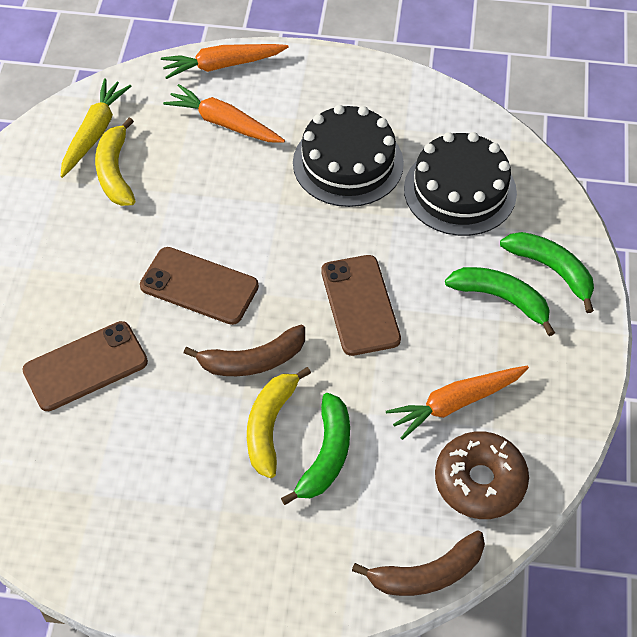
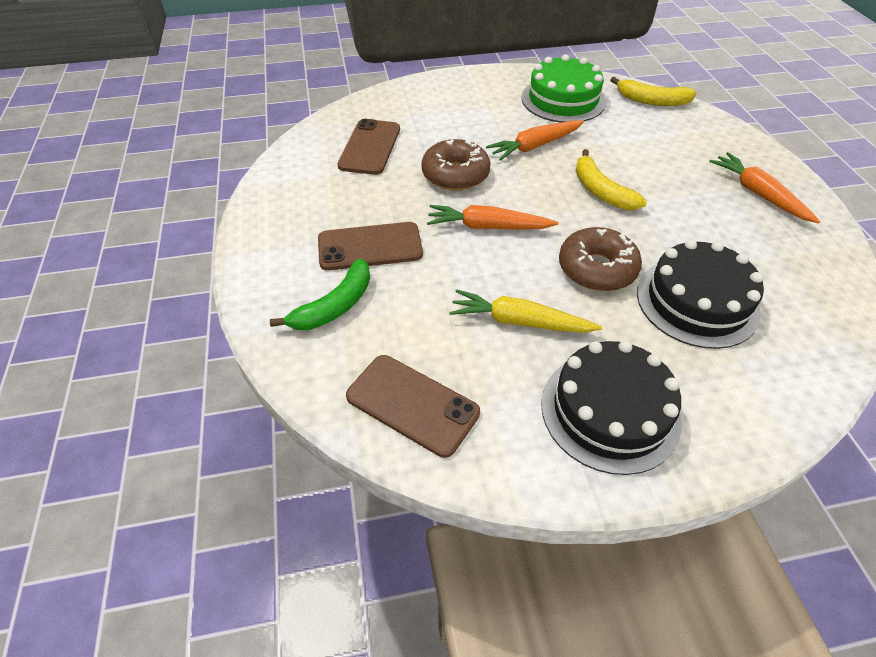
brown banana: 2 -> 0
brown donut: 1 -> 2
green banana: 3 -> 1
green cake: 0 -> 1

